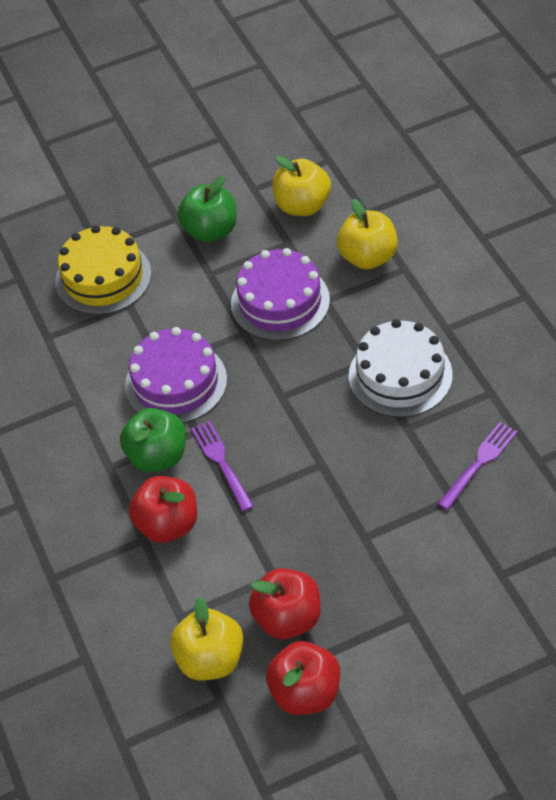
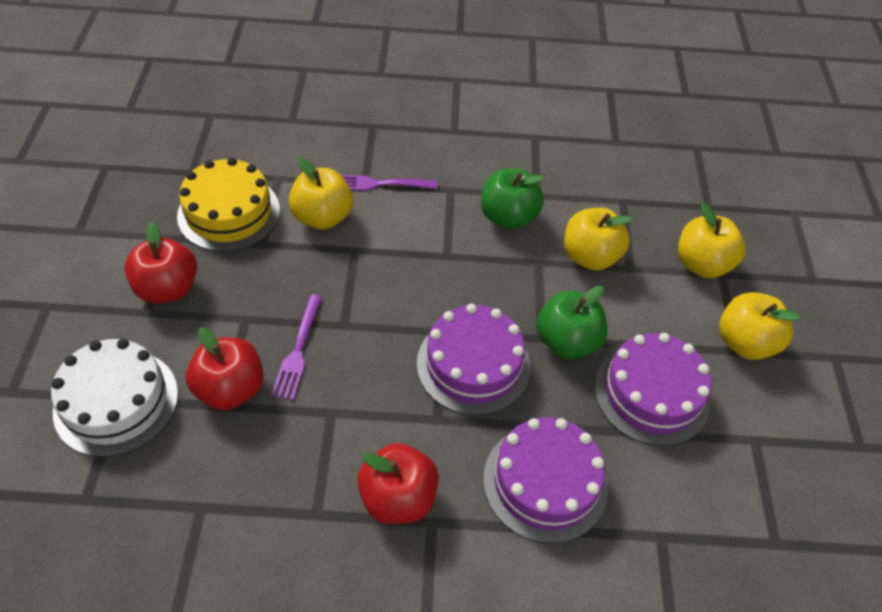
purple cake: 2 -> 3
yellow apple: 3 -> 4

